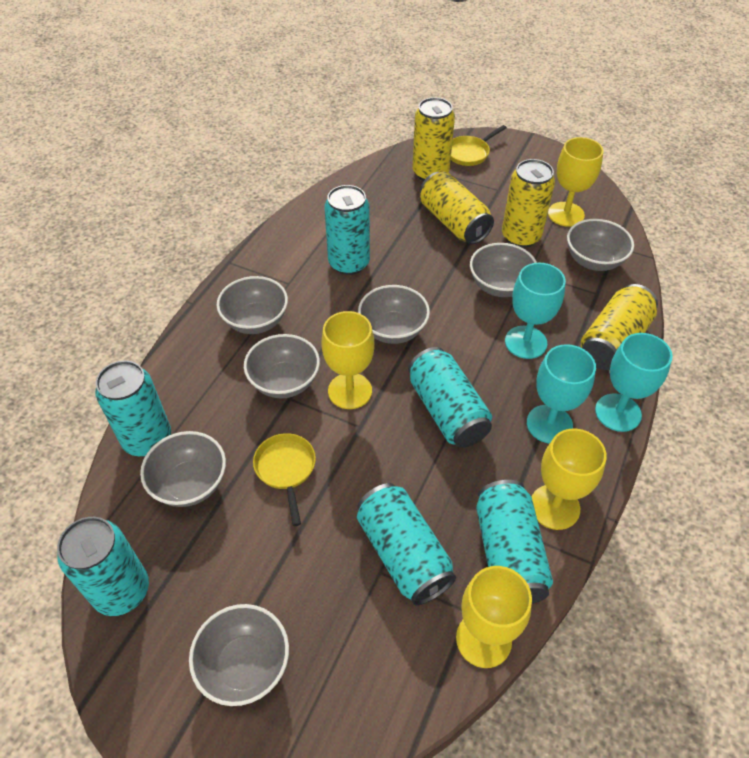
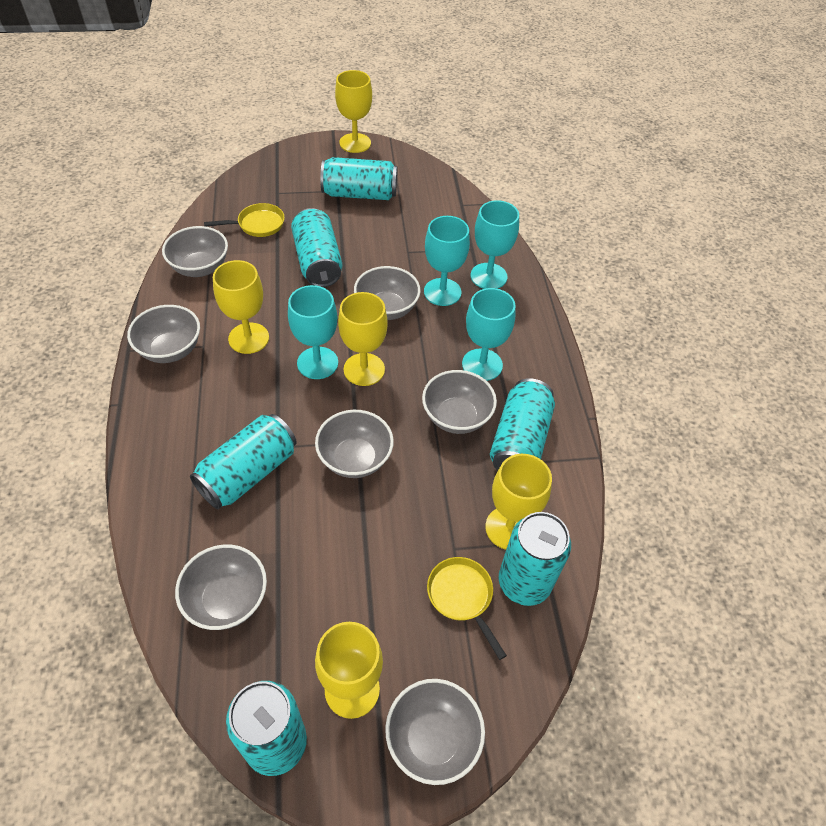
turquoise goblet: 3 -> 4
yellow can: 4 -> 0
yellow goblet: 4 -> 5

